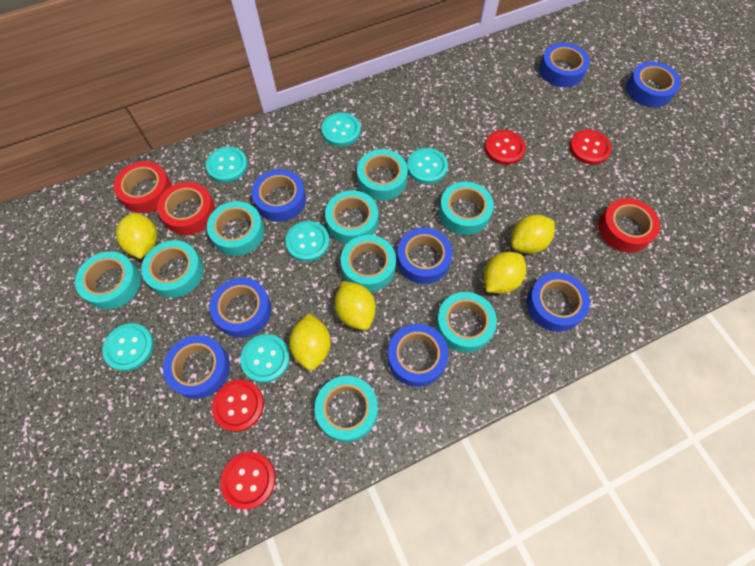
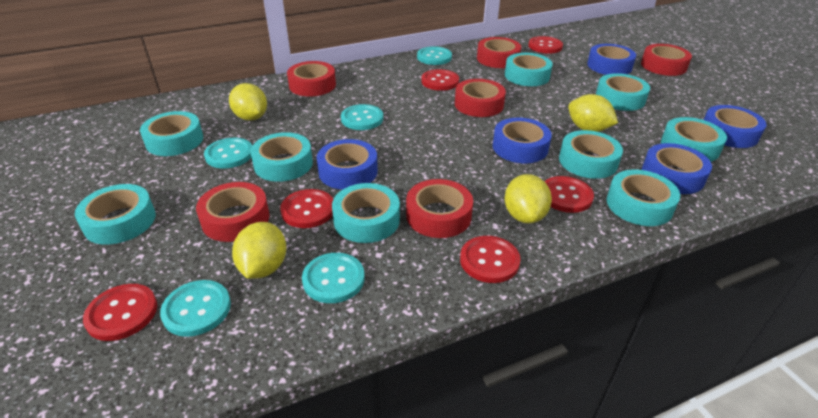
blue tape: 8 -> 5
red button: 4 -> 6
red tape: 3 -> 6
turquoise button: 6 -> 5
yellow lemon: 5 -> 4

